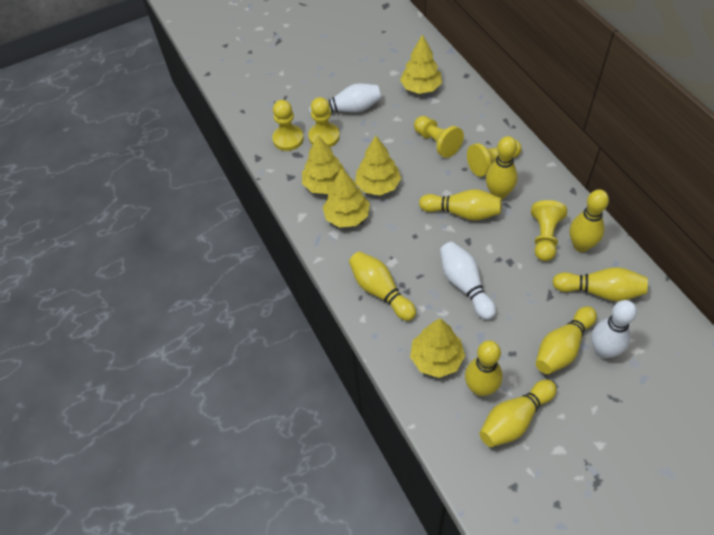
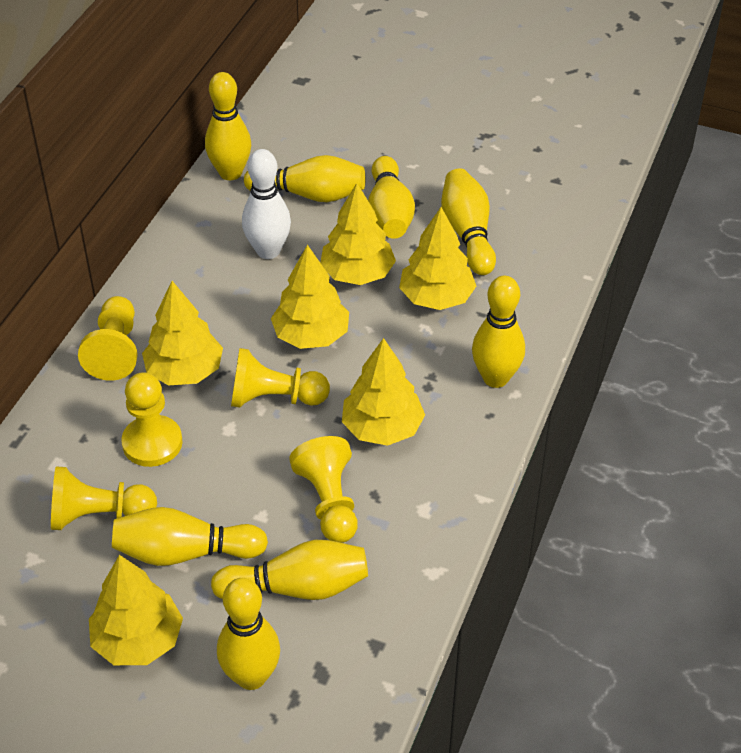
white bowling pin: 3 -> 1
yellow tree: 5 -> 6

